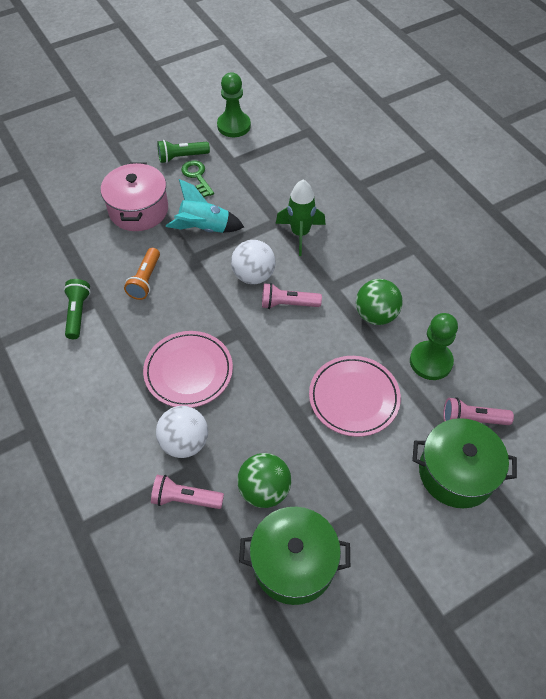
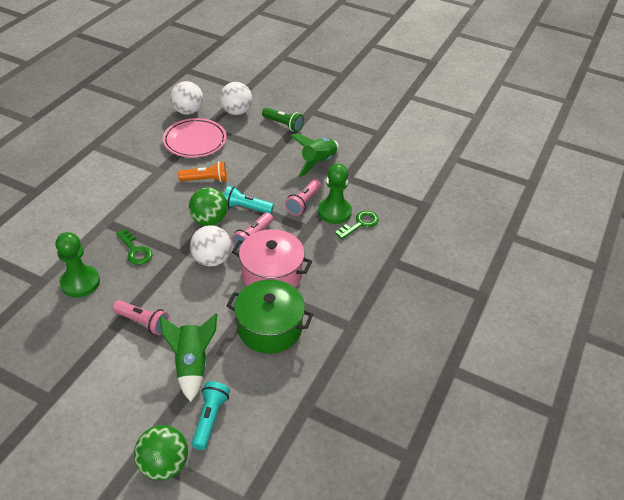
green flashlight: 2 -> 1
green key: 1 -> 2
green pot: 2 -> 1
green rocket: 1 -> 2
pink plate: 2 -> 1
turquoise flashlight: 0 -> 2
turquoise rocket: 1 -> 0
white ball: 2 -> 3

